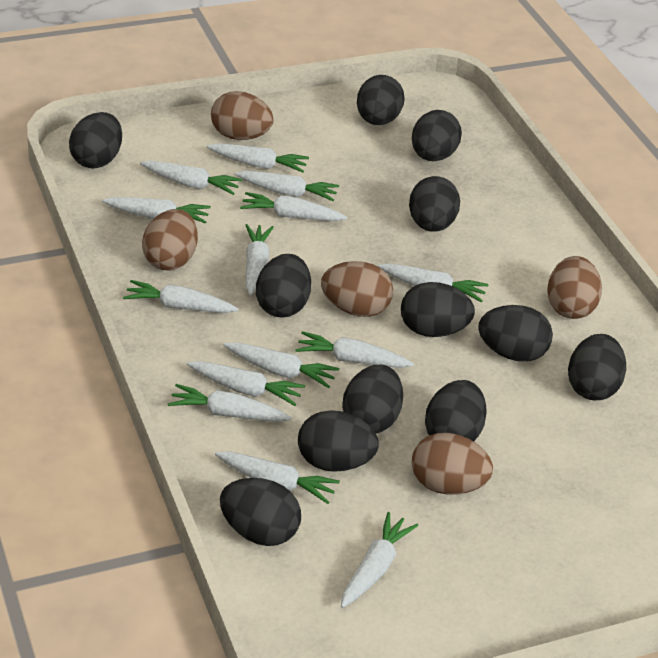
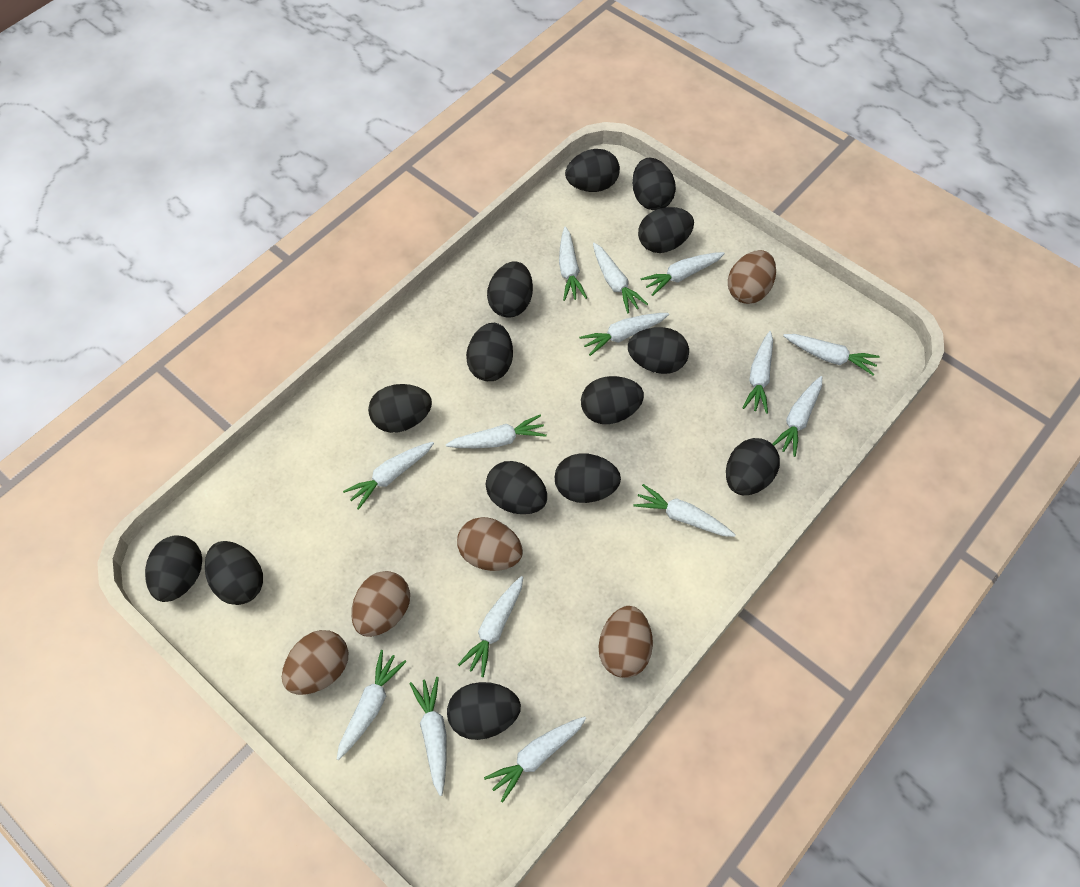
black egg: 12 -> 14

